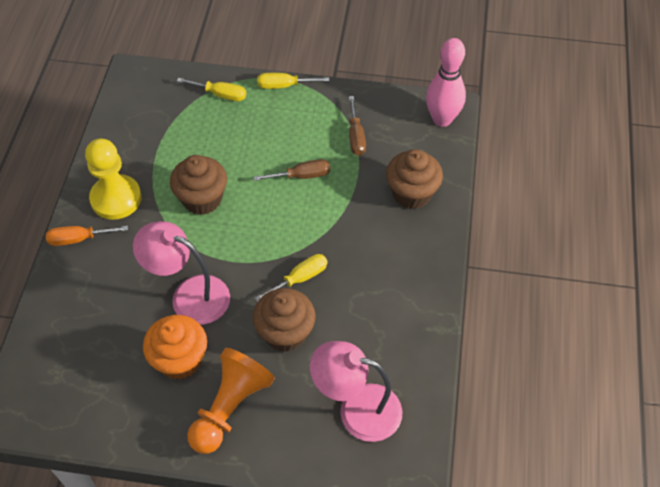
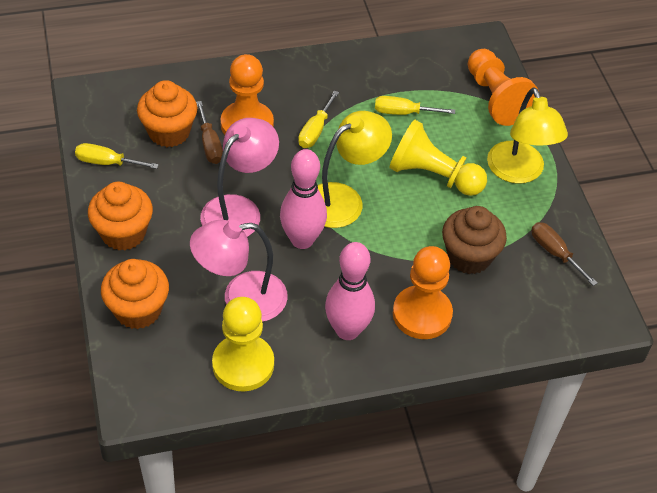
brown cupcake: 3 -> 1
orange cupcake: 1 -> 3
orange pawn: 1 -> 3
orange screwdriver: 1 -> 0
pink bowling pin: 1 -> 2
yellow lamp: 0 -> 2
yellow pawn: 1 -> 2

